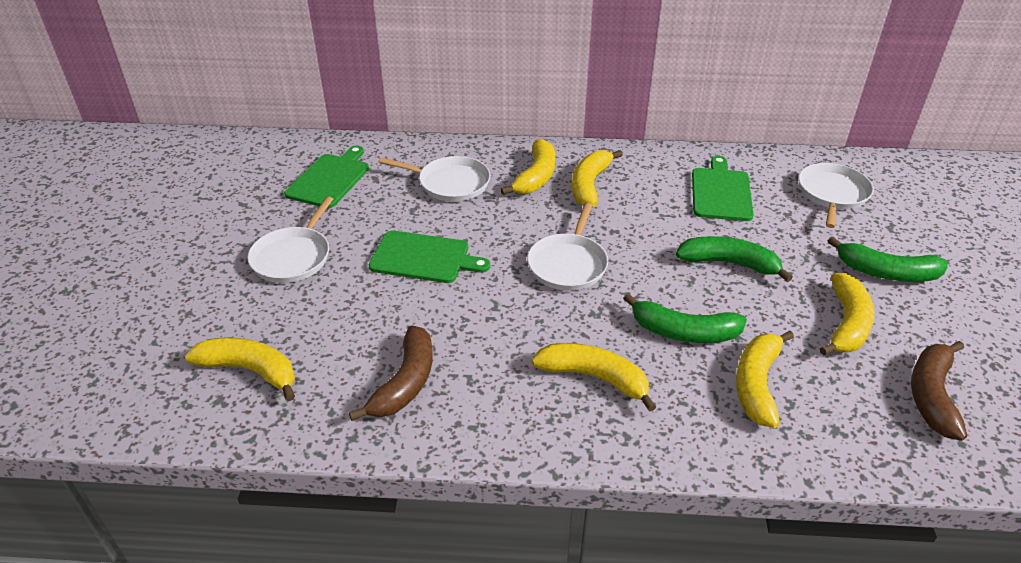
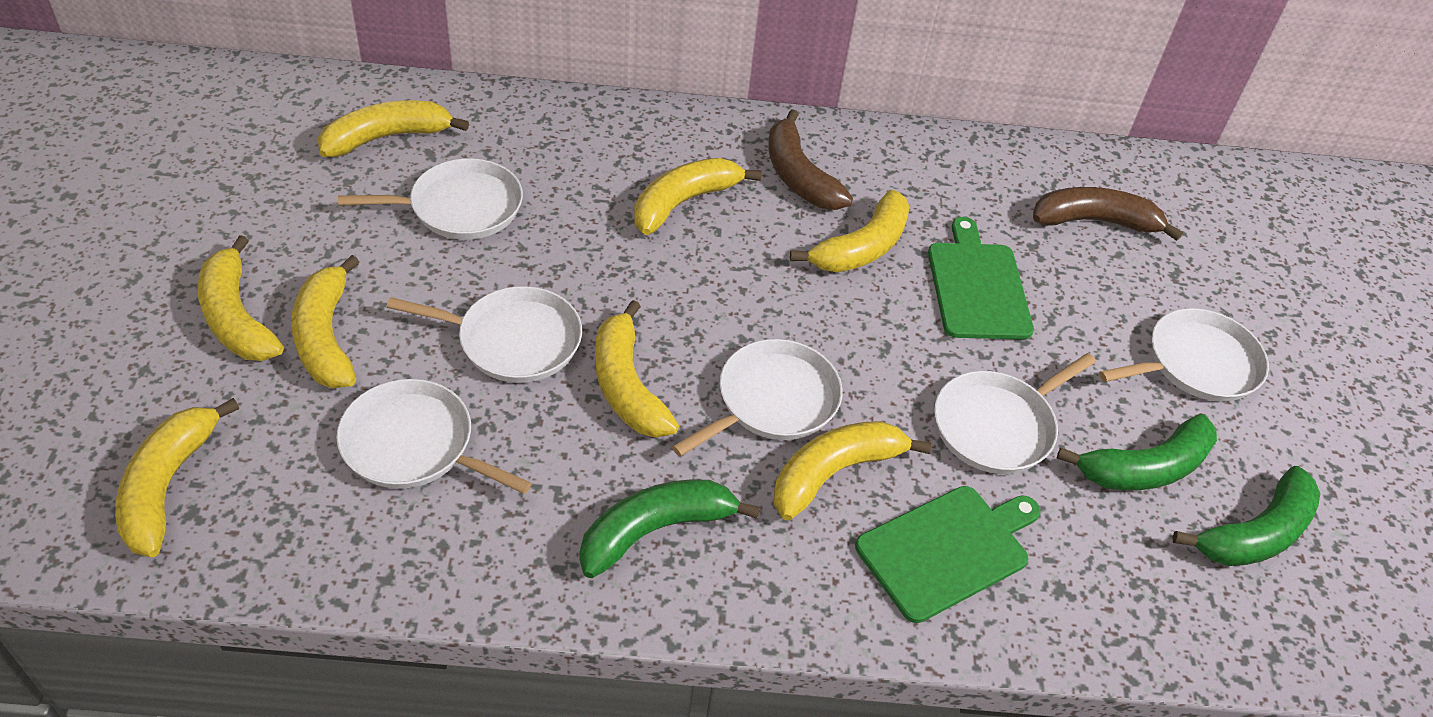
green cutting board: 3 -> 2
white pan: 4 -> 6
yellow banana: 6 -> 8

